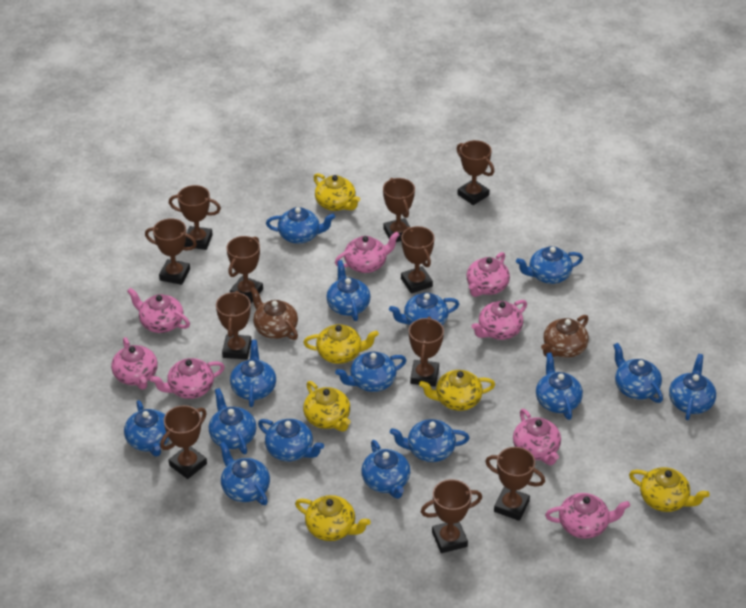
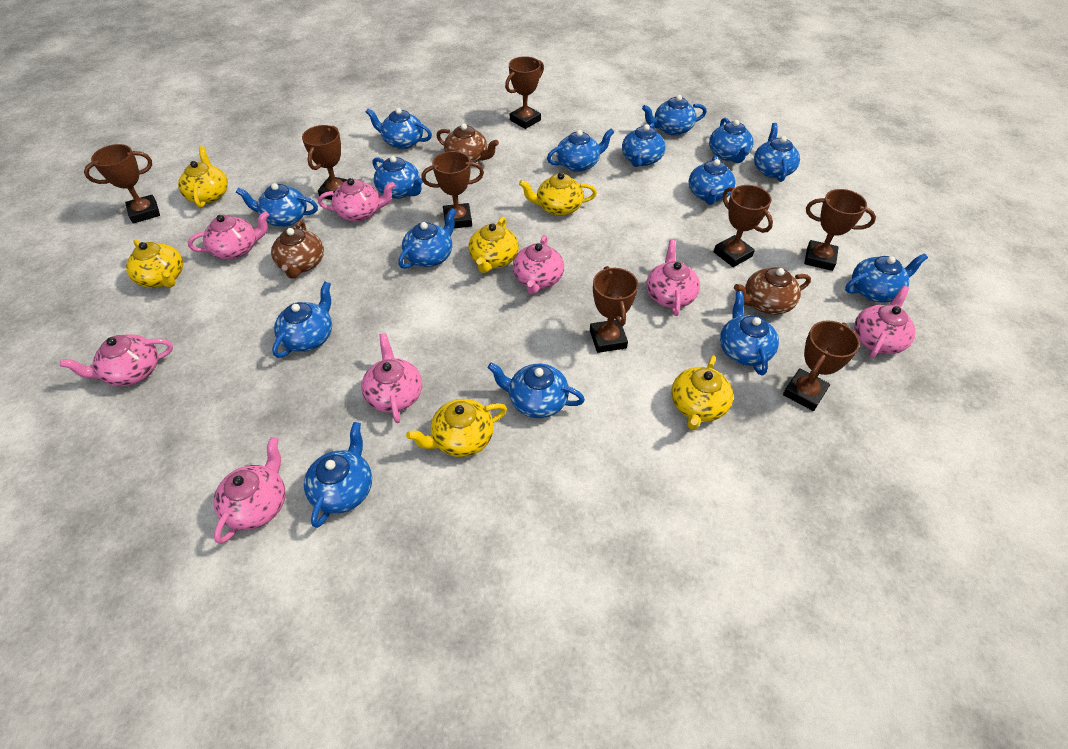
brown teapot: 2 -> 3
brown trophy: 11 -> 8

